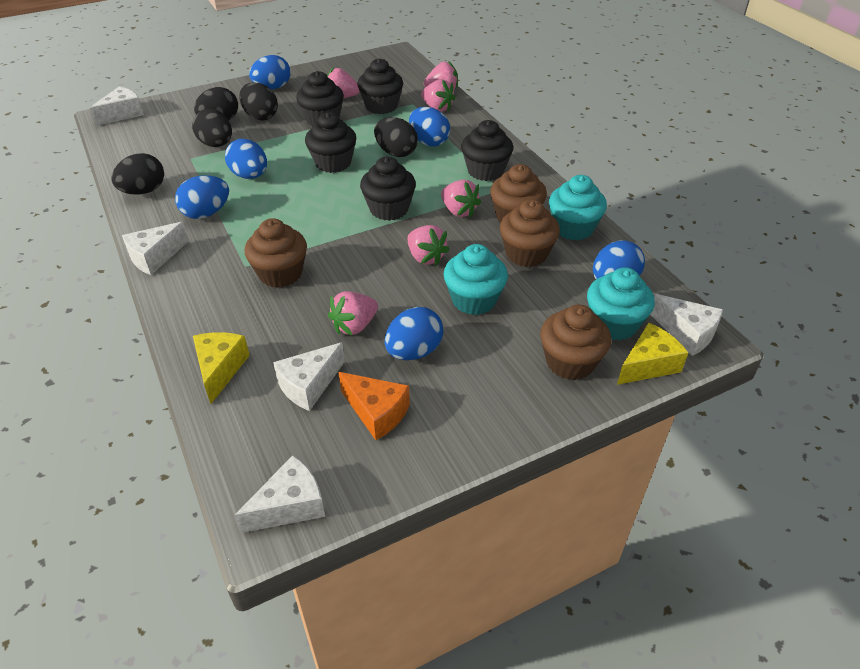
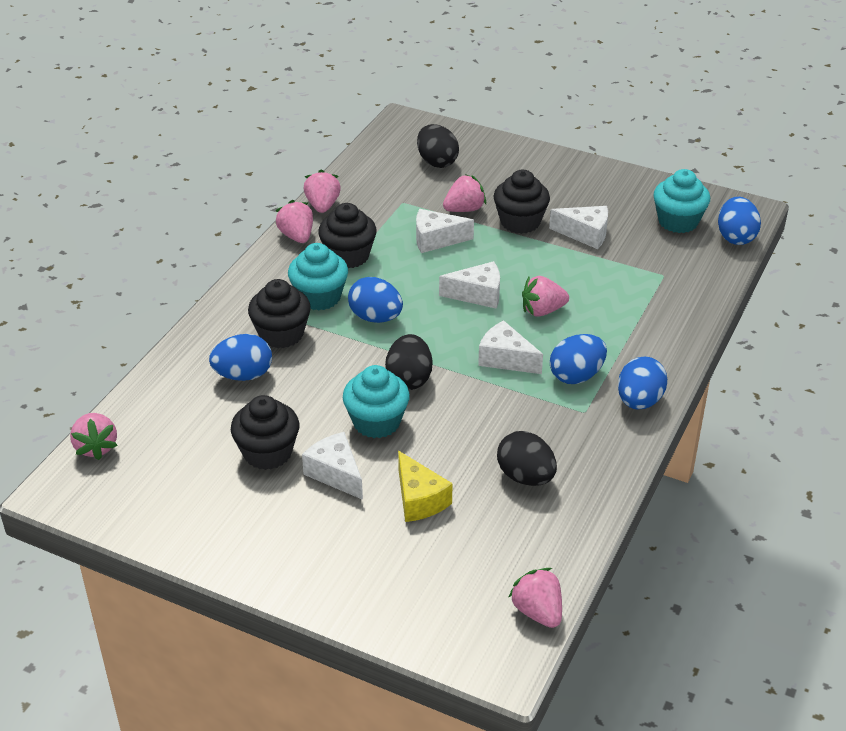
black cupcake: 5 -> 4
black egg: 5 -> 3
blue egg: 6 -> 5
brown cupcake: 4 -> 0
orange cheese: 1 -> 0
yellow cheese: 2 -> 1

